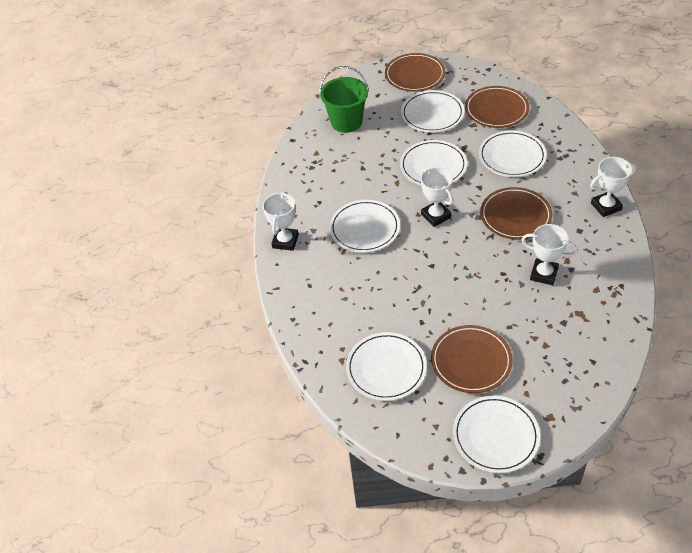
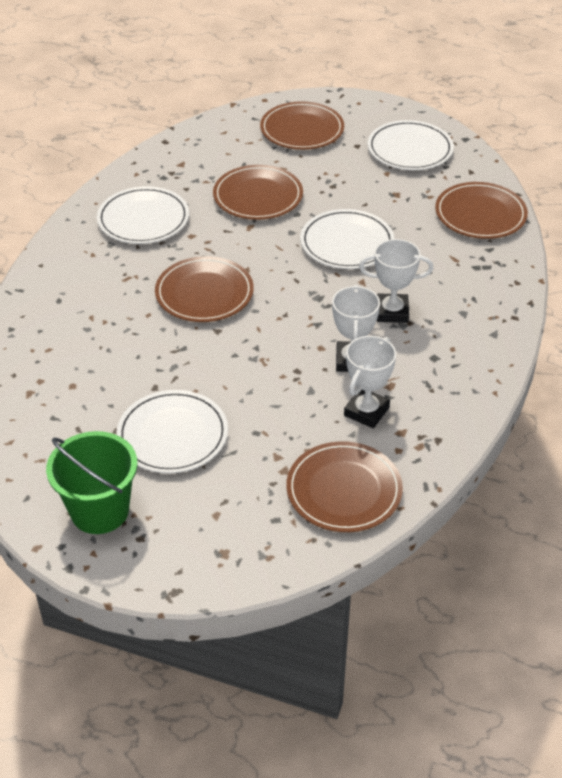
brown plate: 4 -> 5
white plate: 6 -> 4
white trophy: 4 -> 3

